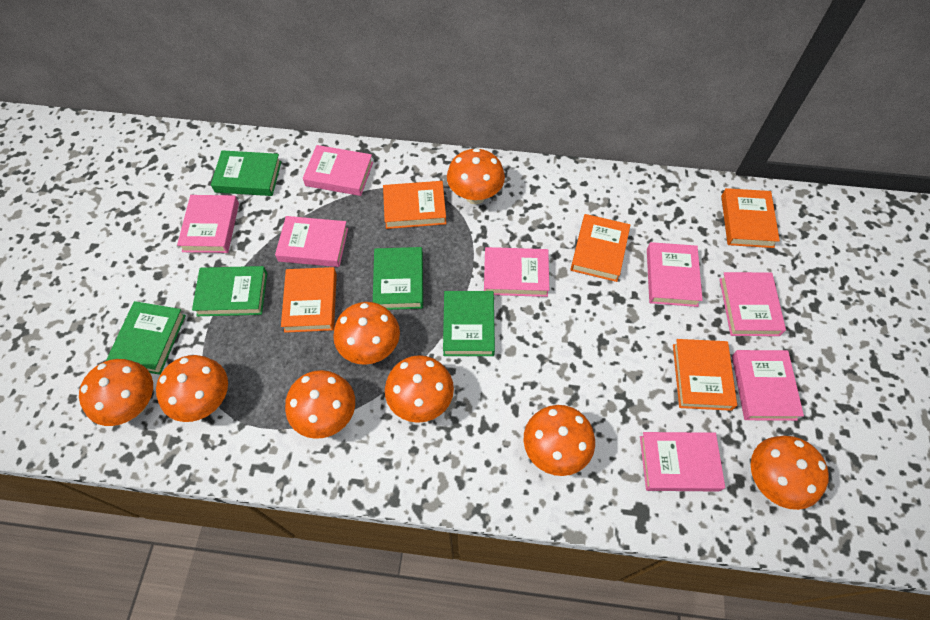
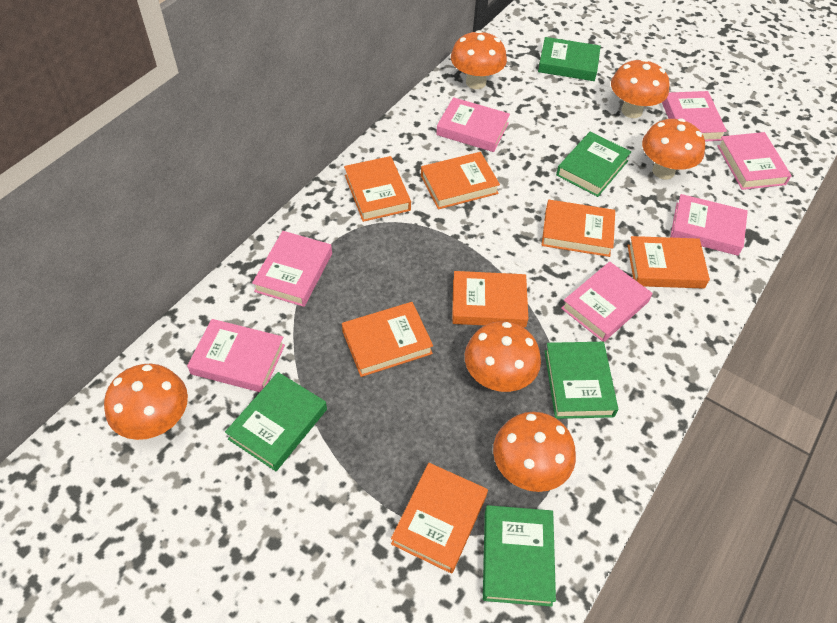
orange book: 5 -> 7
orange mushroom: 8 -> 6
pink book: 8 -> 7

